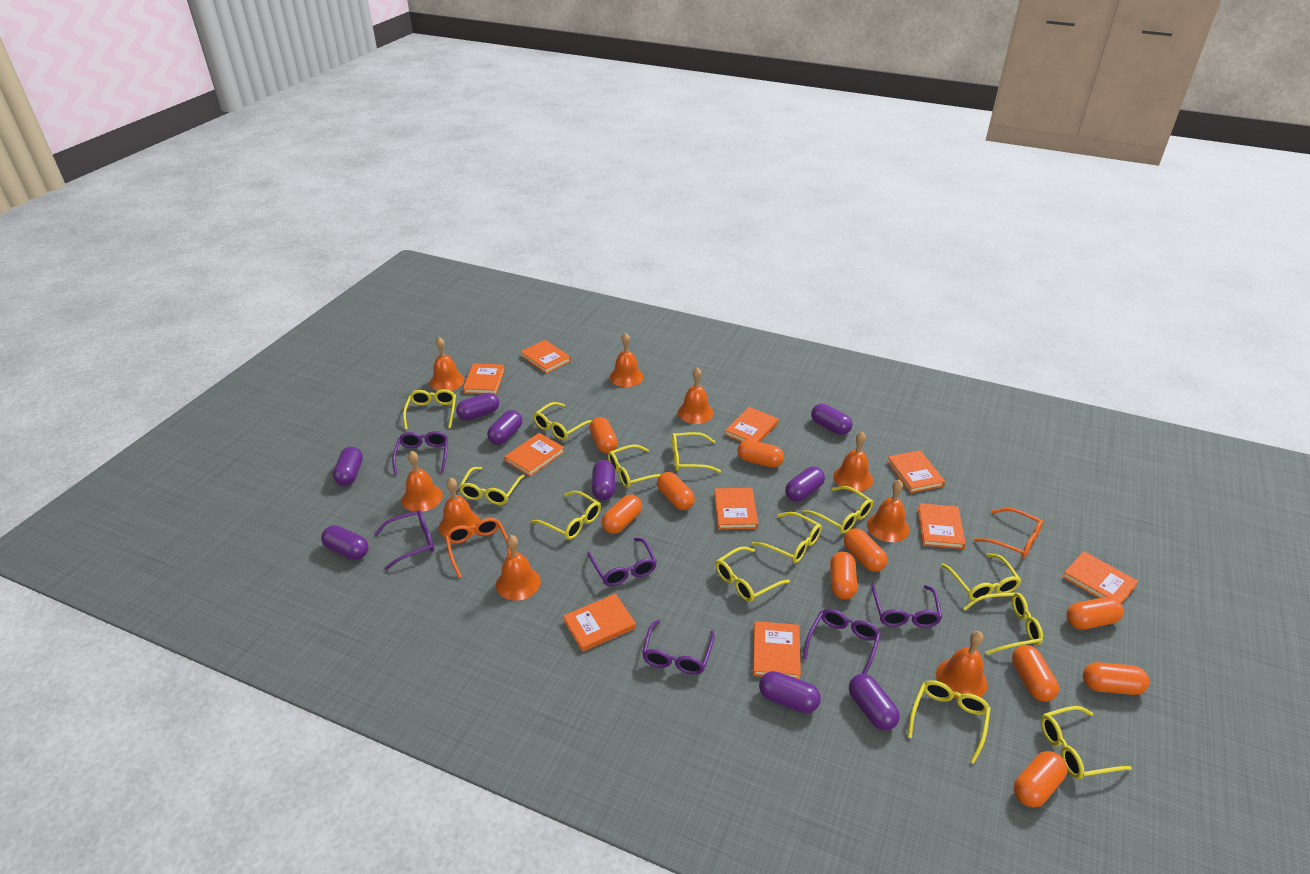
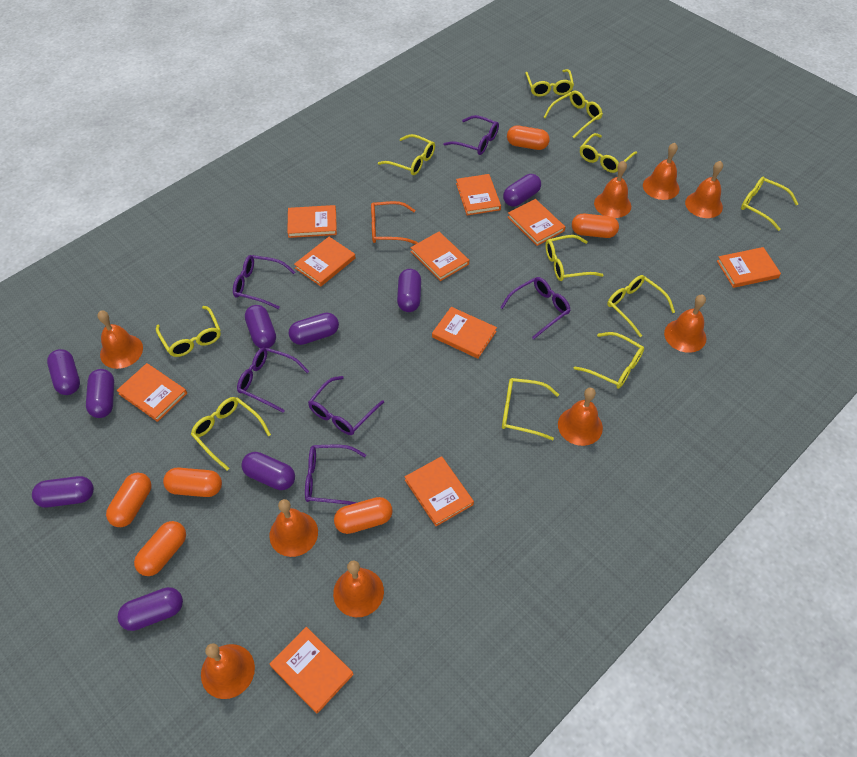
orange capsule: 10 -> 6
orange glasses: 2 -> 1
yellow glasses: 13 -> 11

